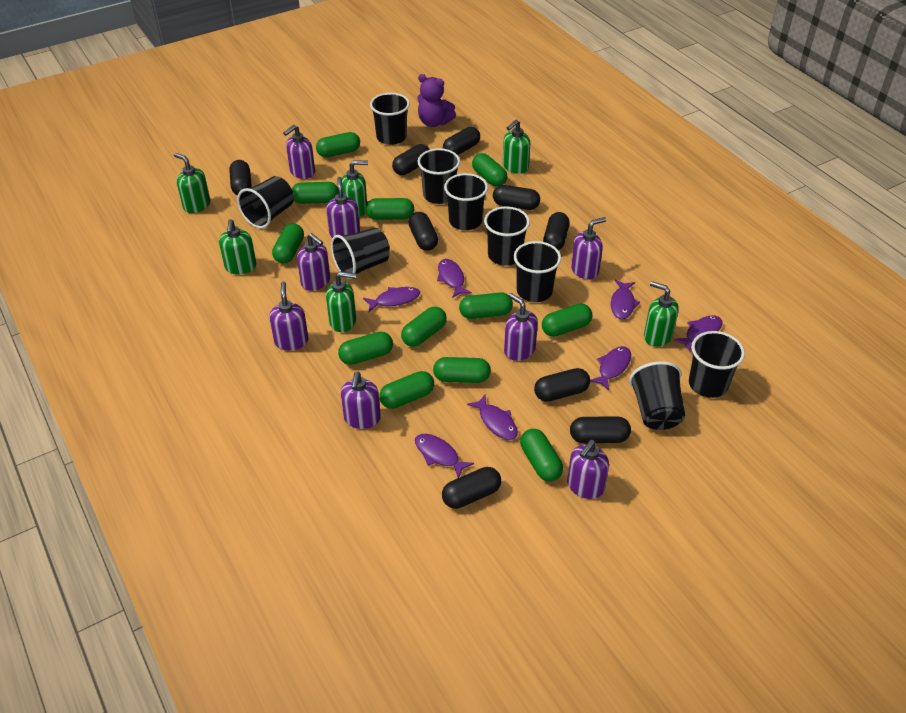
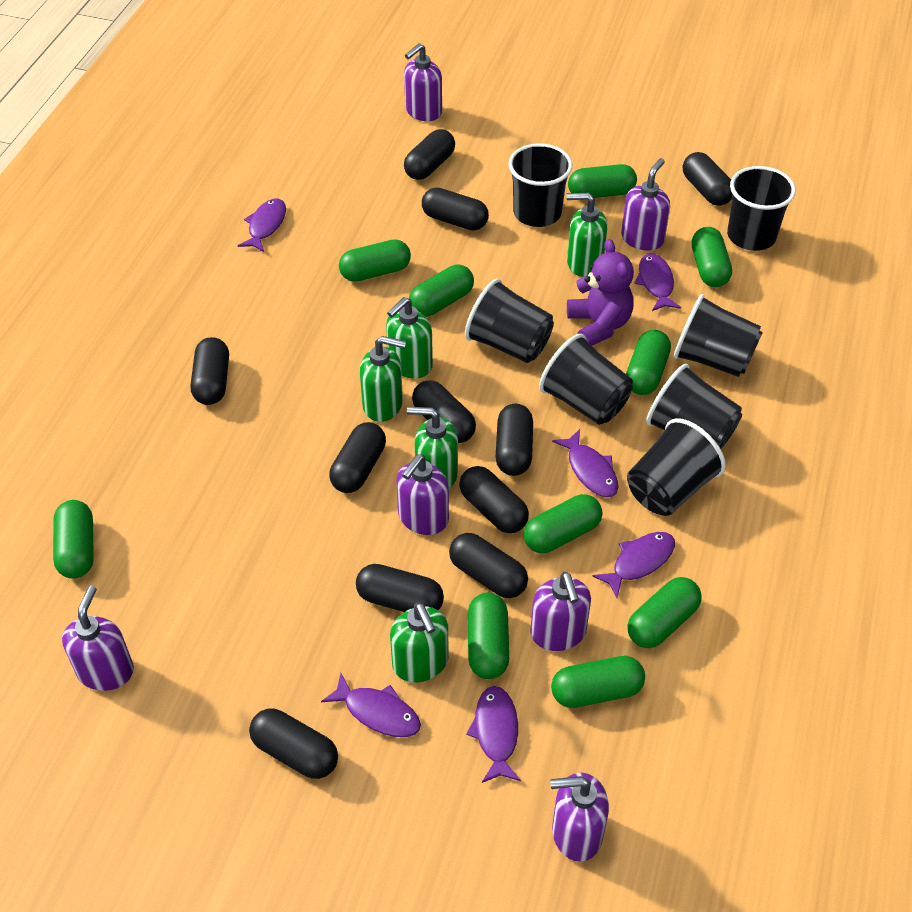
black capsule: 9 -> 11
black cup: 9 -> 7
green capsule: 12 -> 10
green soap dispenser: 6 -> 5
purple fish: 7 -> 6
purple soap dispenser: 8 -> 6

